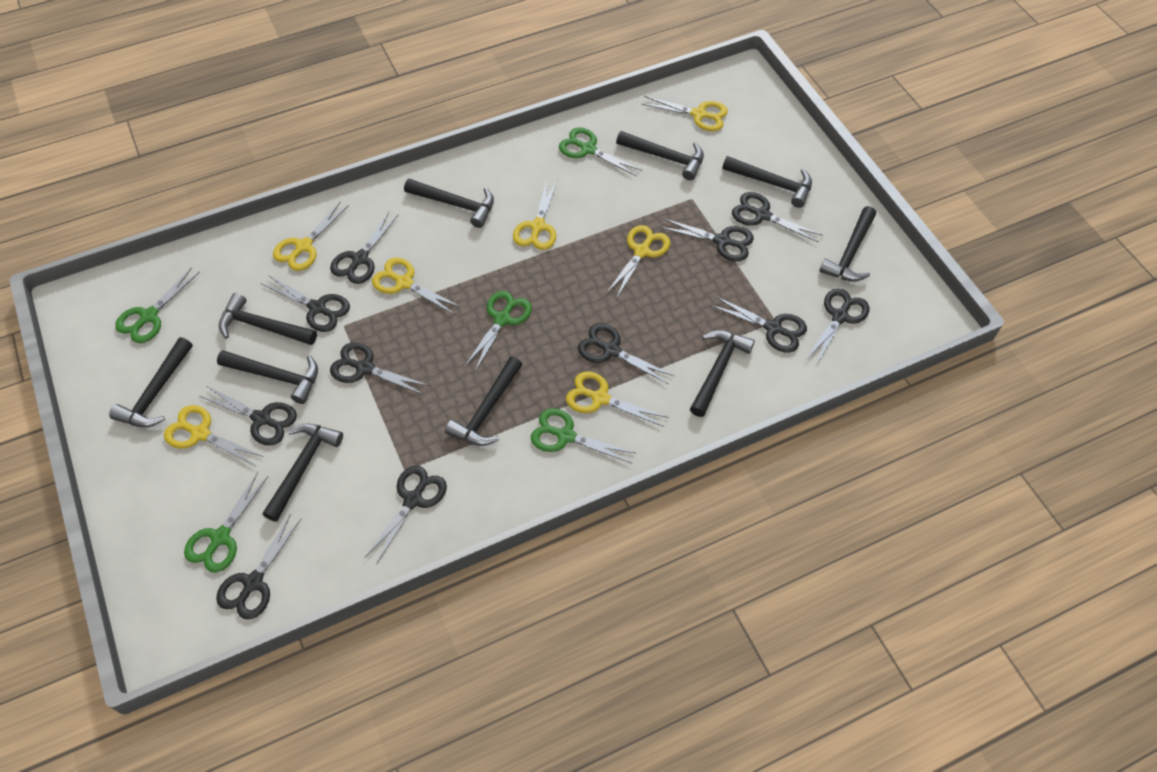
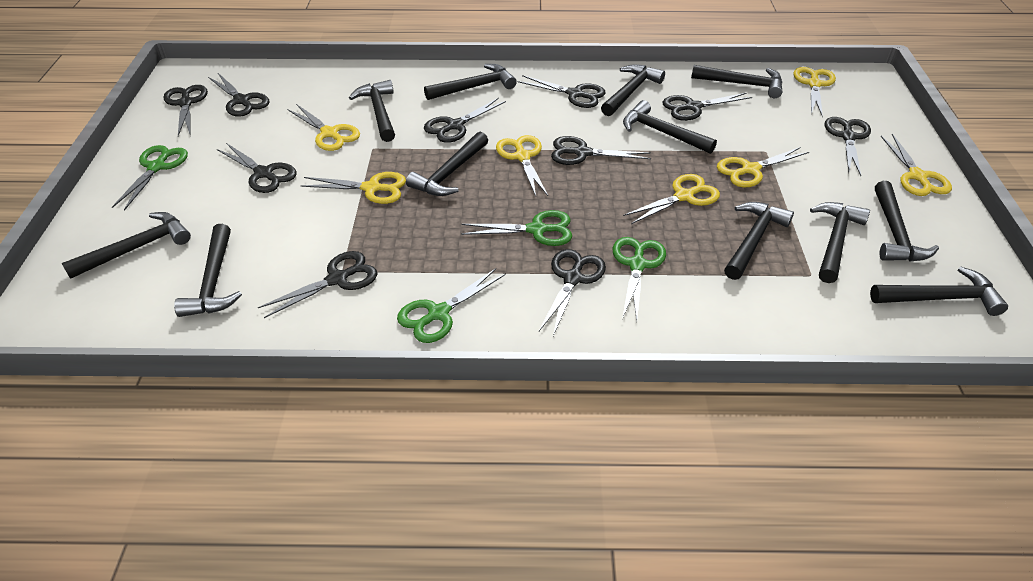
black hammer: 10 -> 12
black scissors: 11 -> 10
green scissors: 5 -> 4

